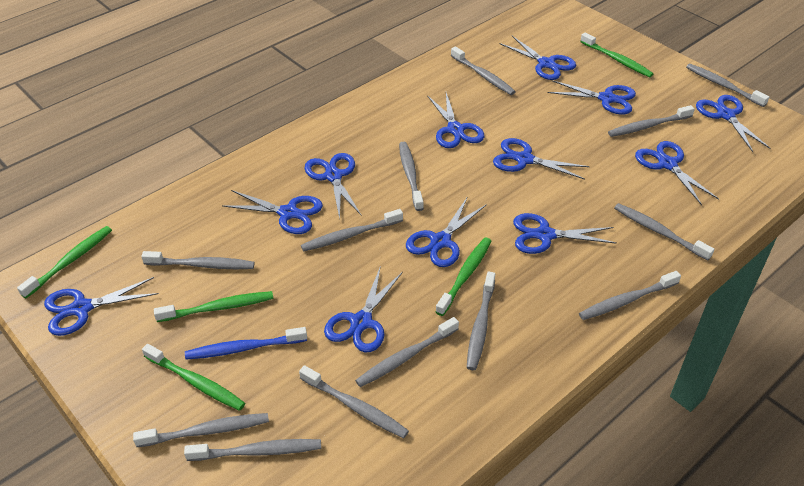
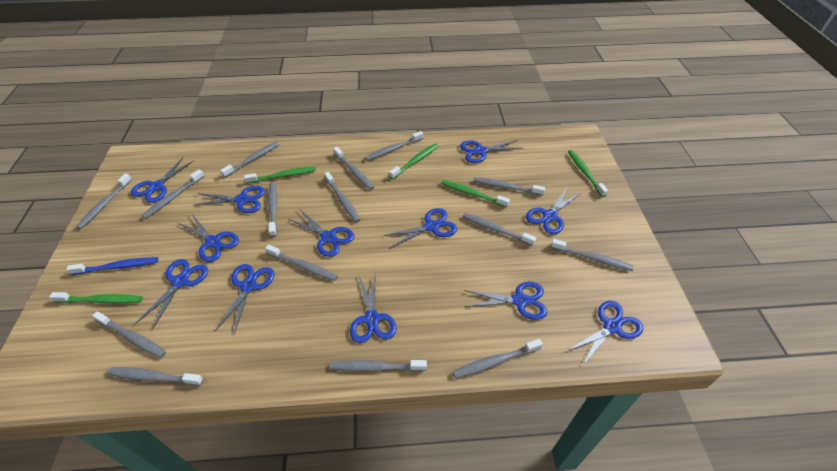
grey toothbrush: 13 -> 15

